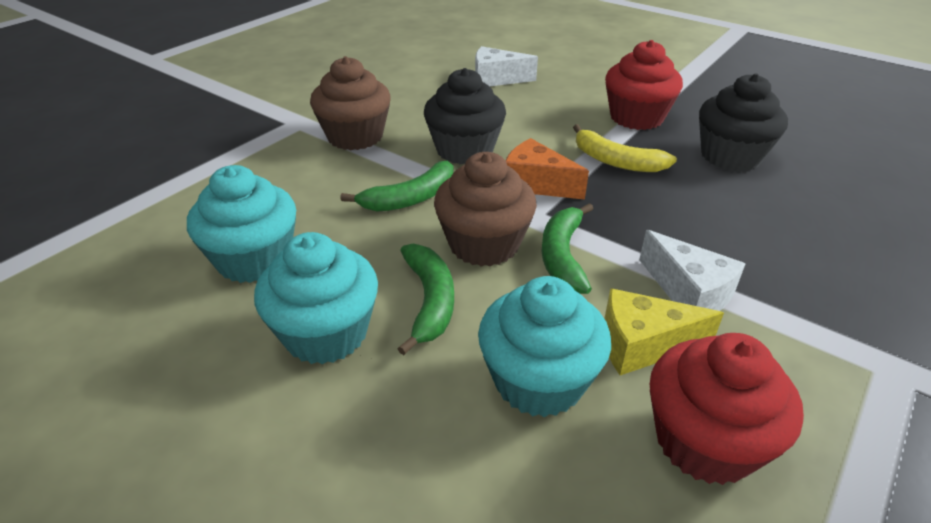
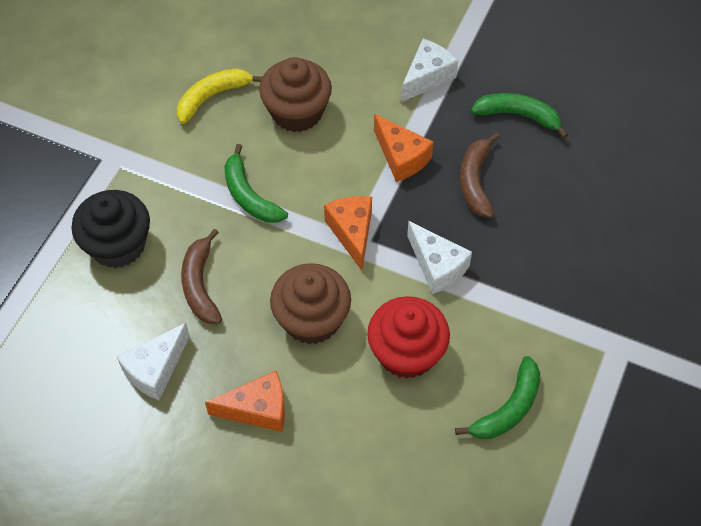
black cupcake: 2 -> 1
brown banana: 0 -> 2
orange cheese: 1 -> 3
red cupcake: 2 -> 1
turquoise cupcake: 3 -> 0
white cheese: 2 -> 3
yellow cheese: 1 -> 0

